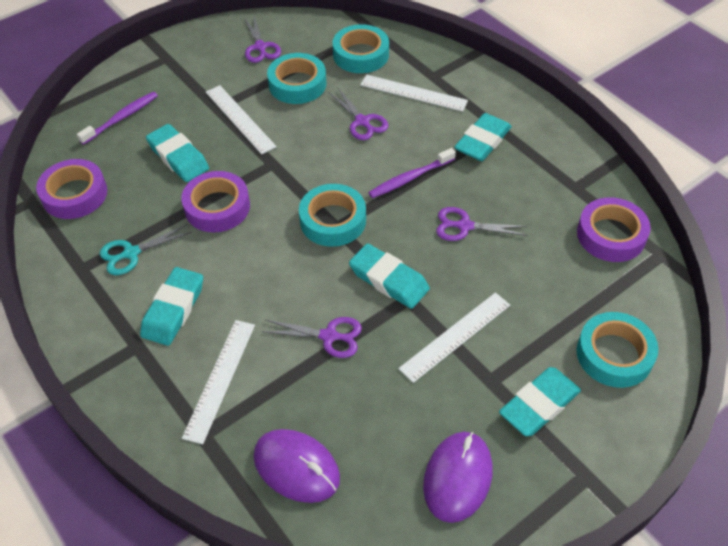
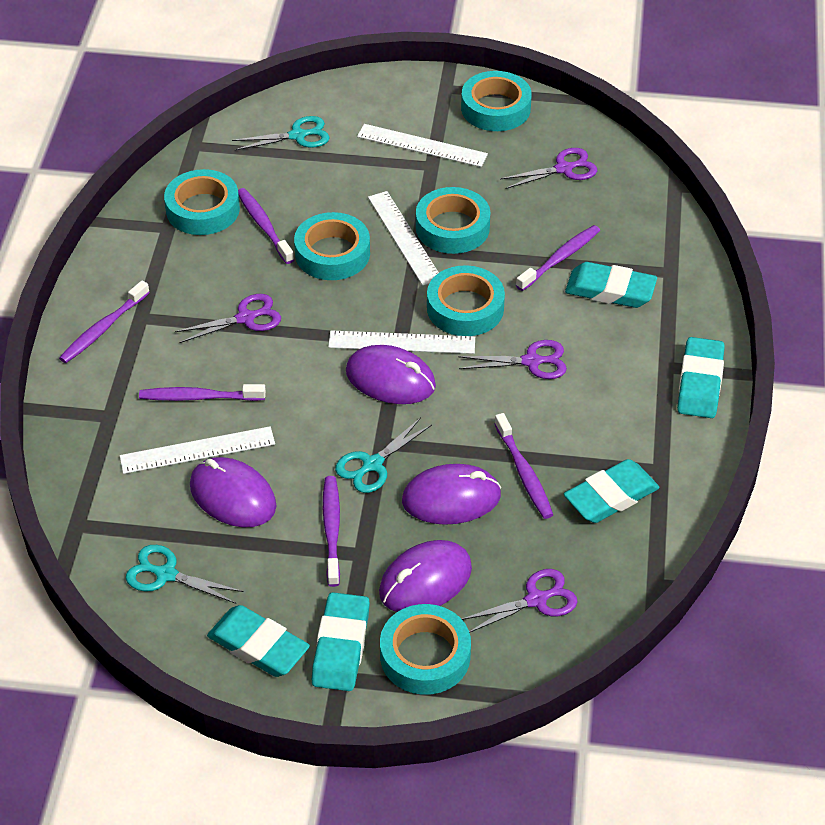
purple mouse: 2 -> 4
purple tape: 3 -> 0
purple toothbrush: 2 -> 6
turquoise scissors: 1 -> 3
turquoise tape: 4 -> 6

